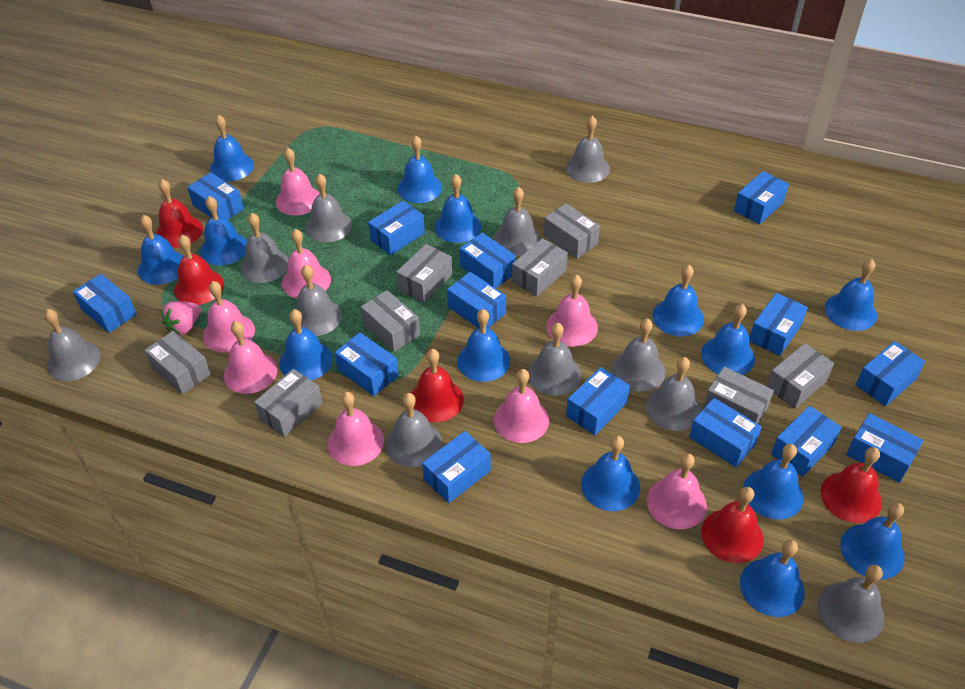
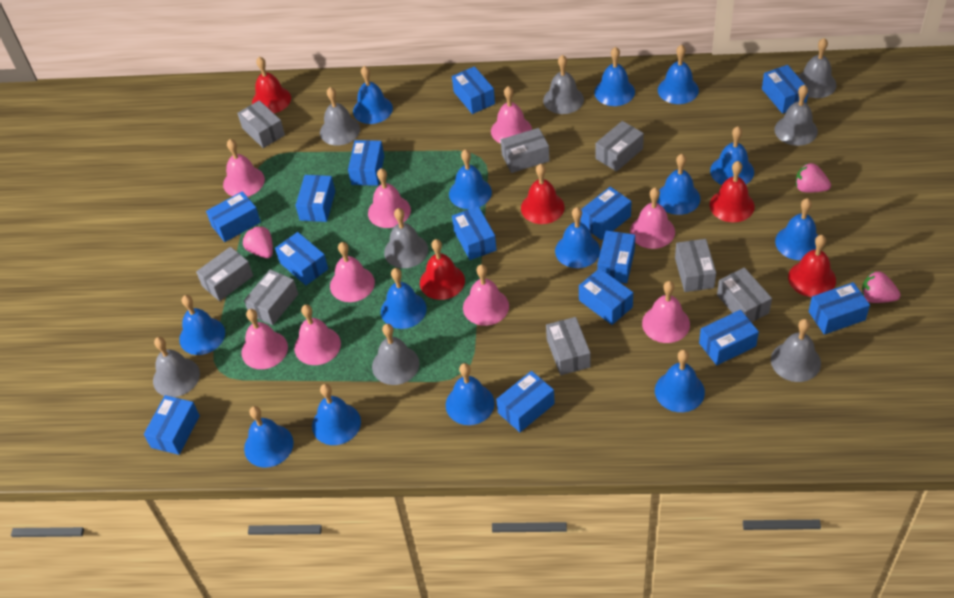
grey bell: 11 -> 8
pink bell: 8 -> 9
pink strawberry: 1 -> 3

